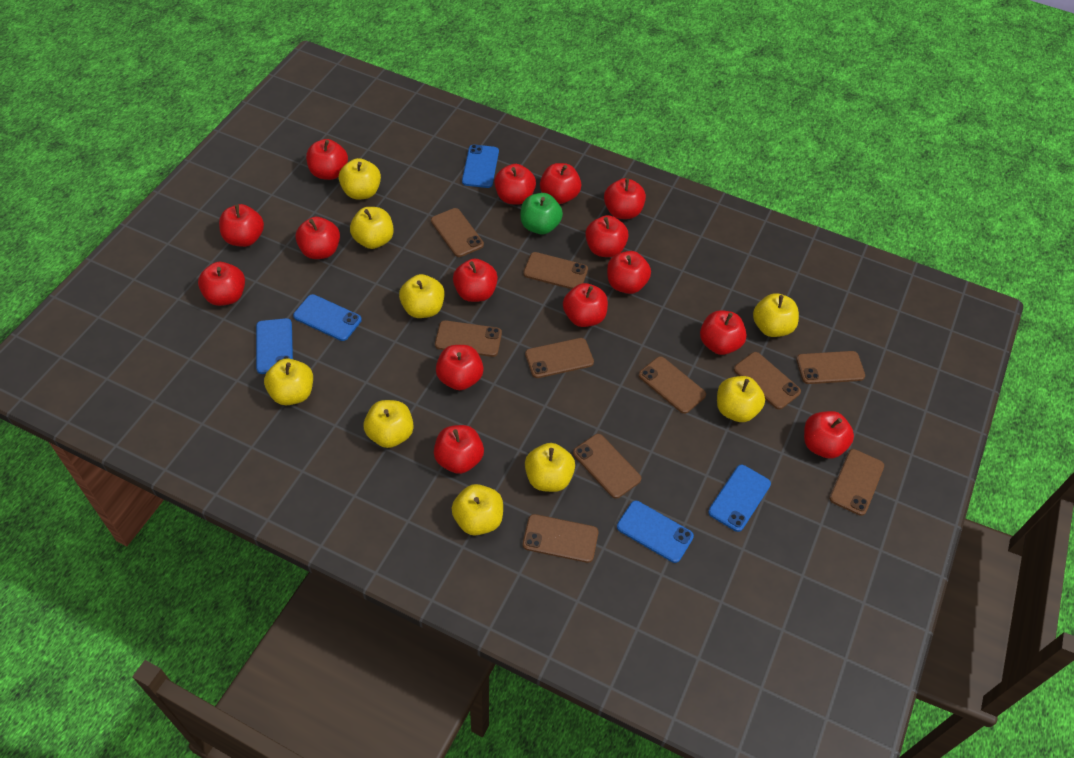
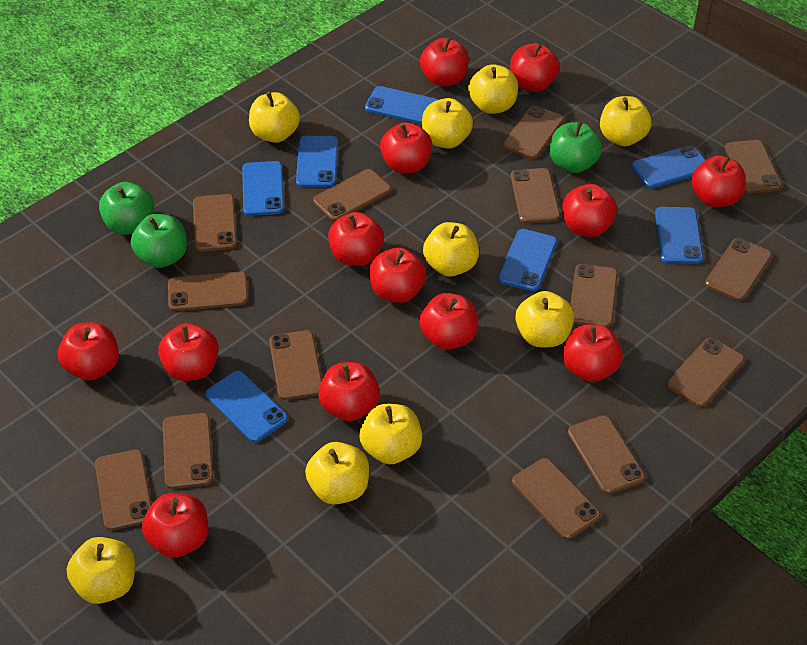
blue phone: 5 -> 7
brown phone: 10 -> 14
green apple: 1 -> 3
red apple: 15 -> 13

